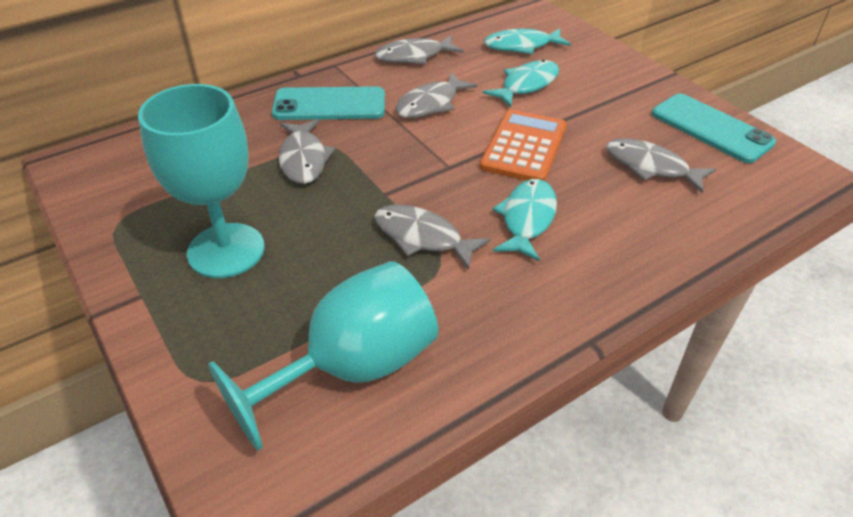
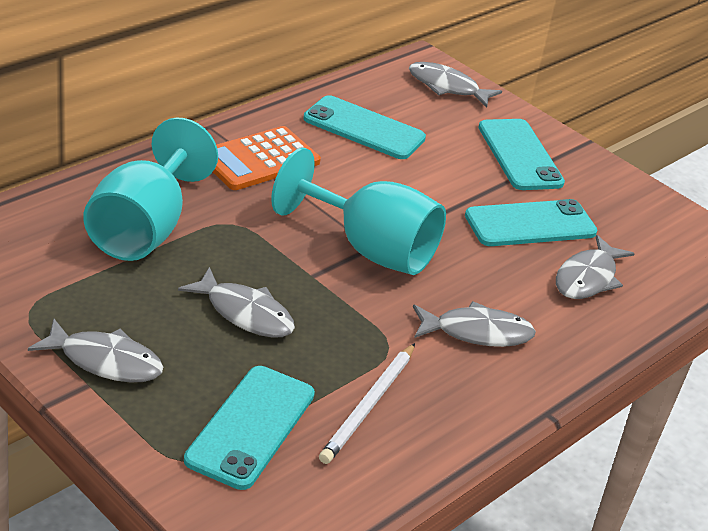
turquoise fish: 3 -> 0
turquoise phone: 2 -> 4
white pencil: 0 -> 1

